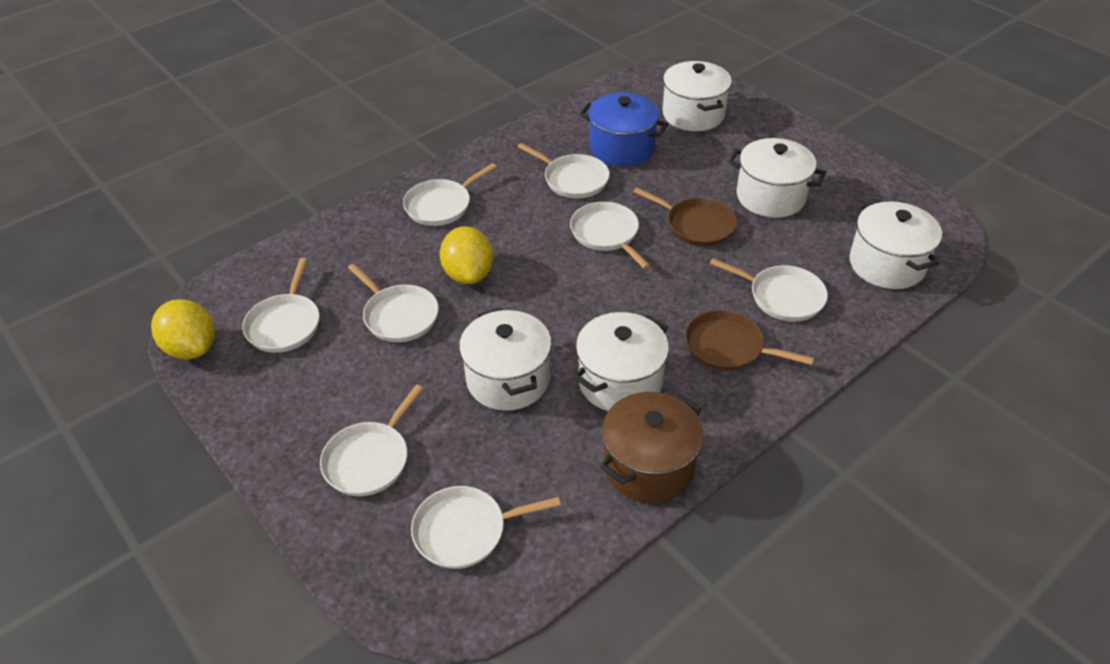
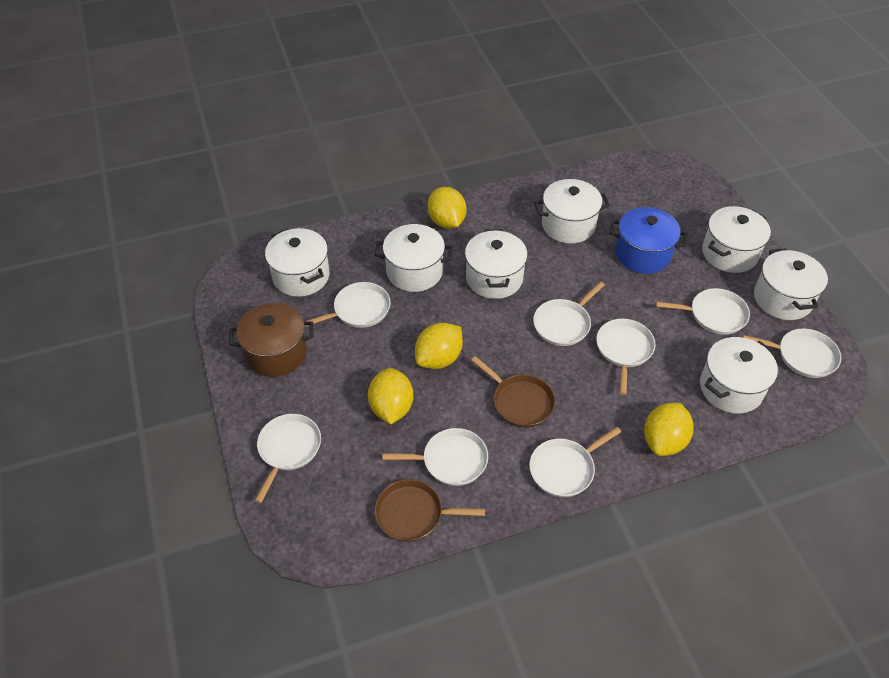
white pot: 5 -> 7
yellow lemon: 2 -> 4

